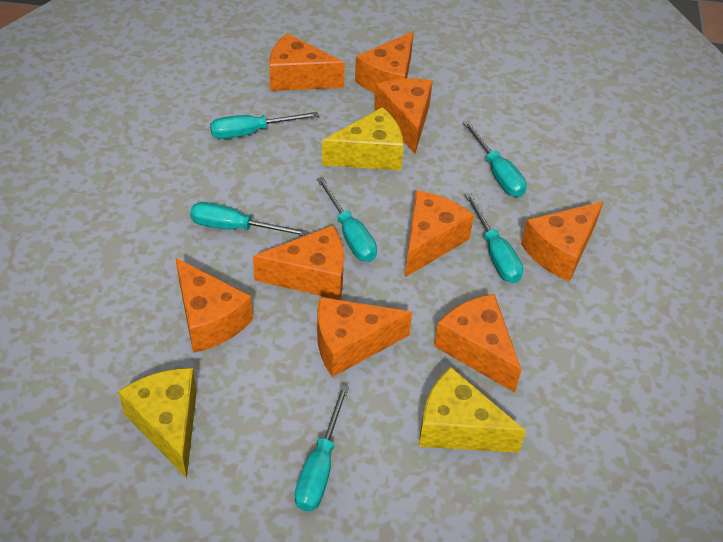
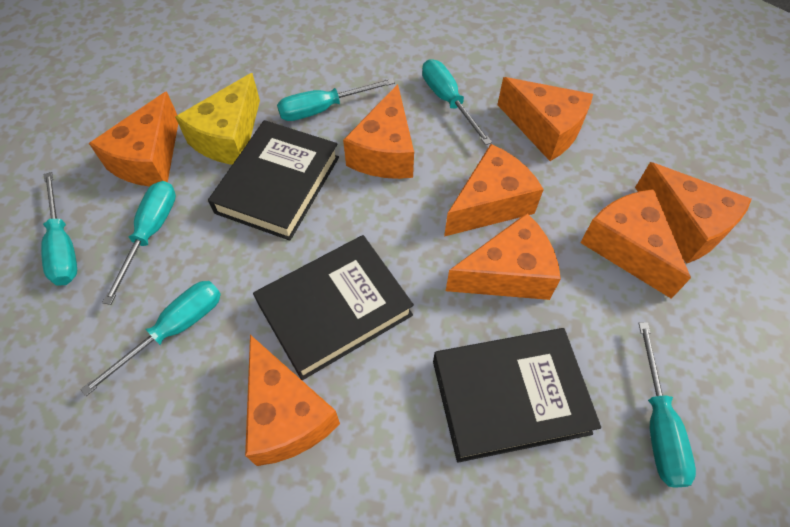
black book: 0 -> 3
orange cheese: 9 -> 8
yellow cheese: 3 -> 1

